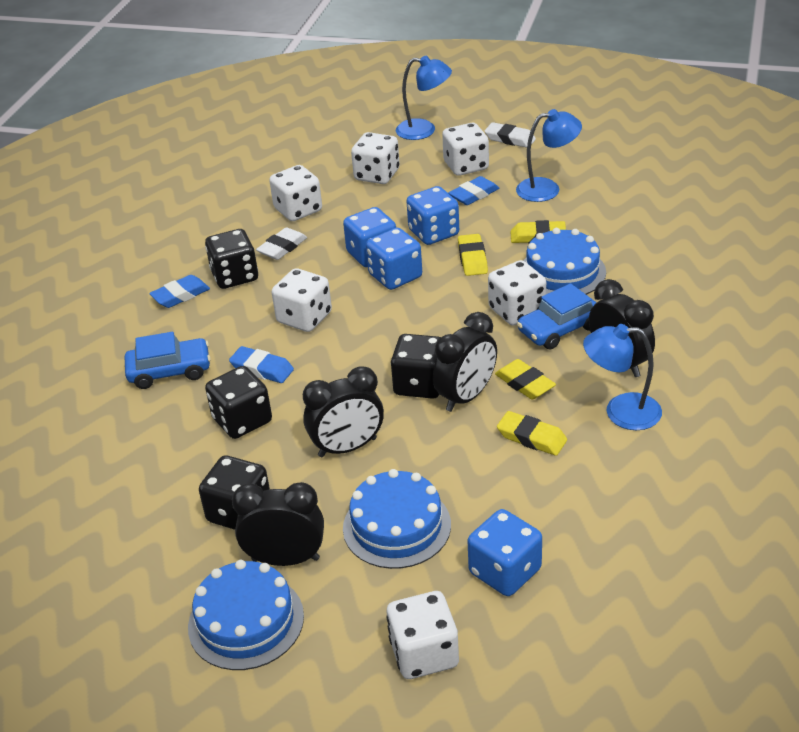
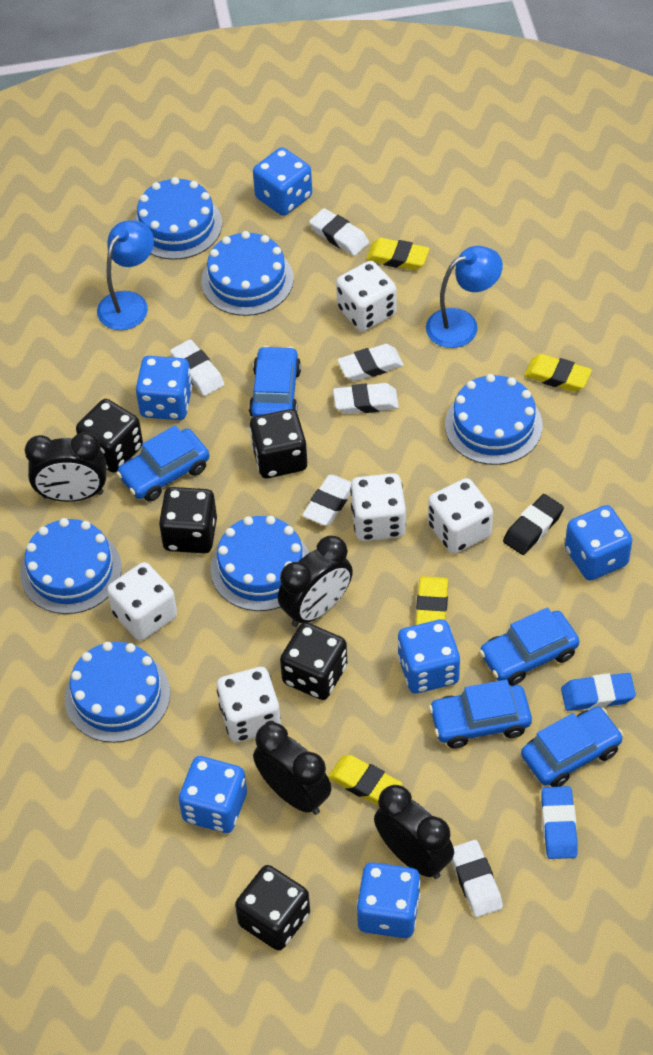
black dice: 4 -> 5
black eraser: 0 -> 1
blue cake: 3 -> 6
blue car: 2 -> 5
blue dice: 4 -> 6
blue eraser: 3 -> 2
blue lamp: 3 -> 2
white dice: 6 -> 5
white eraser: 2 -> 6

